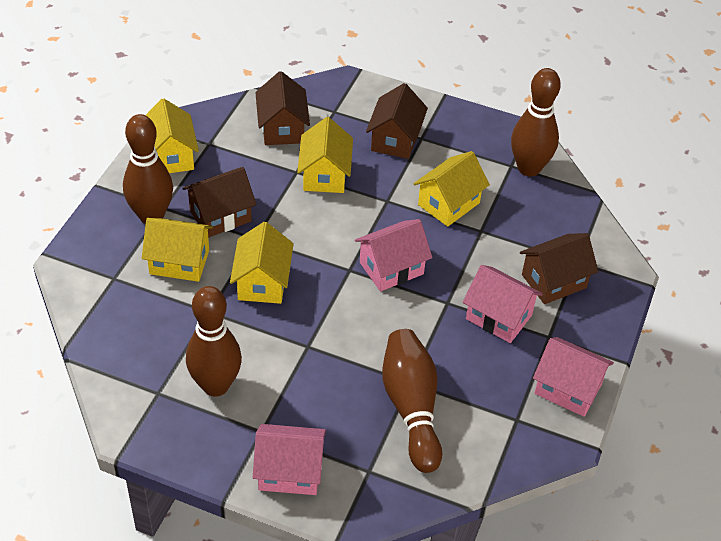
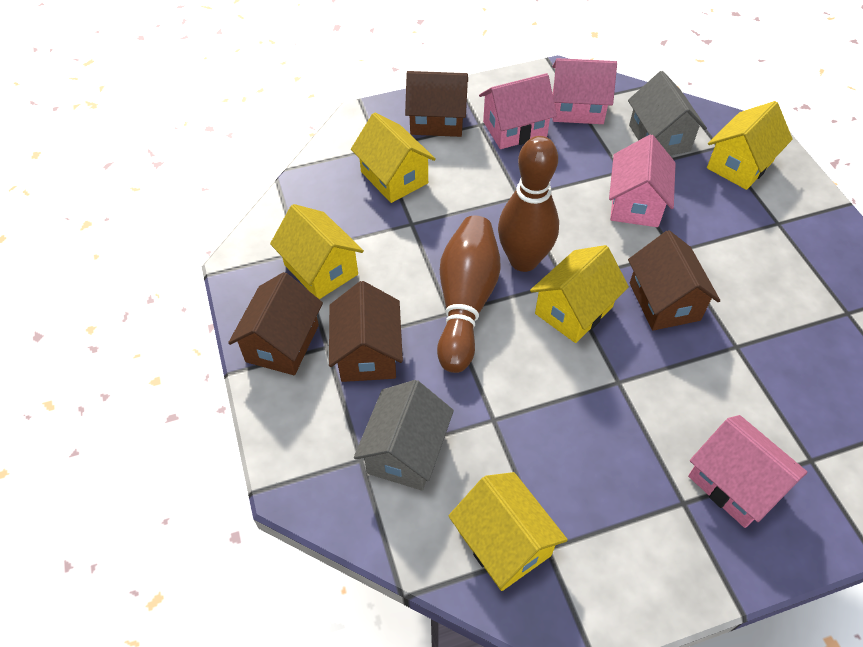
brown bowling pin: 4 -> 2
grey house: 0 -> 2

